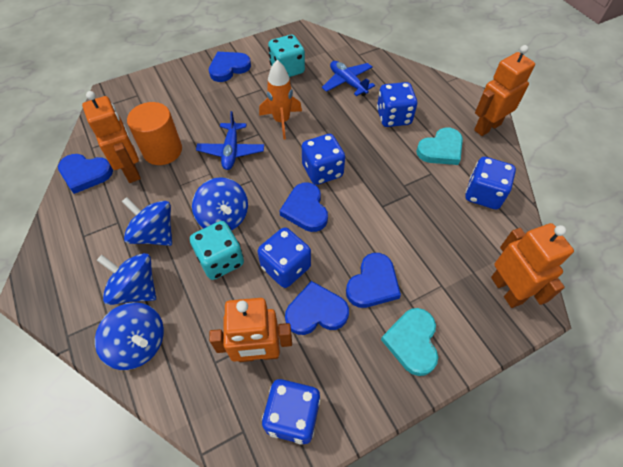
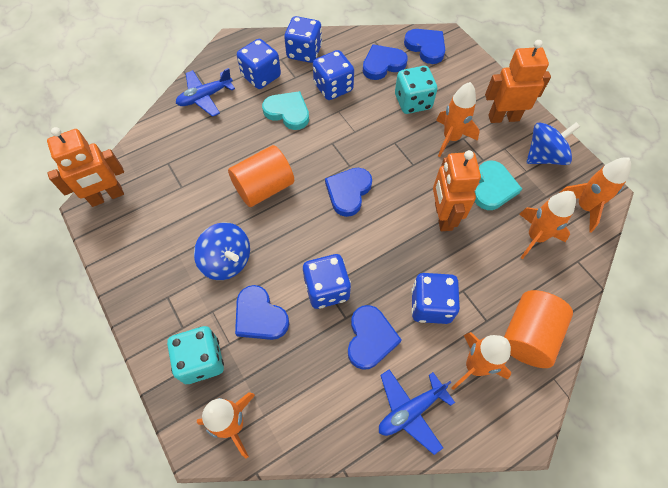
blue spinning top: 4 -> 2
orange cylinder: 1 -> 2
orange robot: 4 -> 3
orange rocket: 1 -> 5

